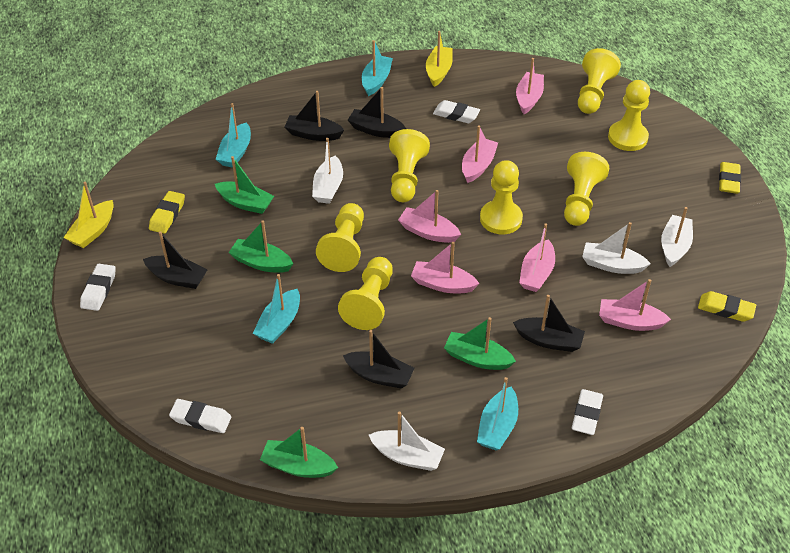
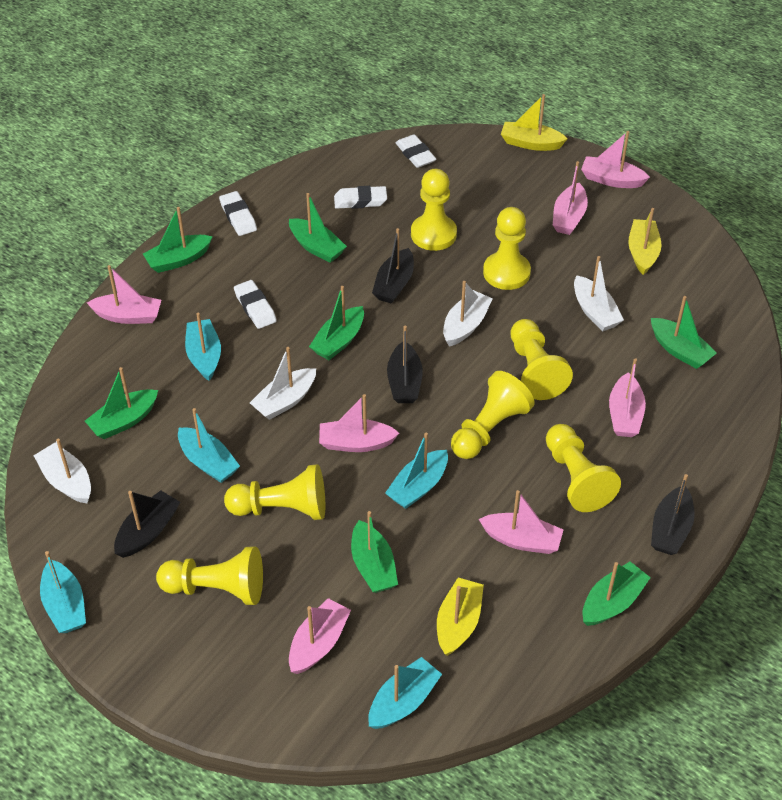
black boat: 5 -> 4
green boat: 4 -> 7
pink boat: 6 -> 7
turquoise boat: 4 -> 5
yellow boat: 2 -> 3
yellow eraser: 3 -> 0

